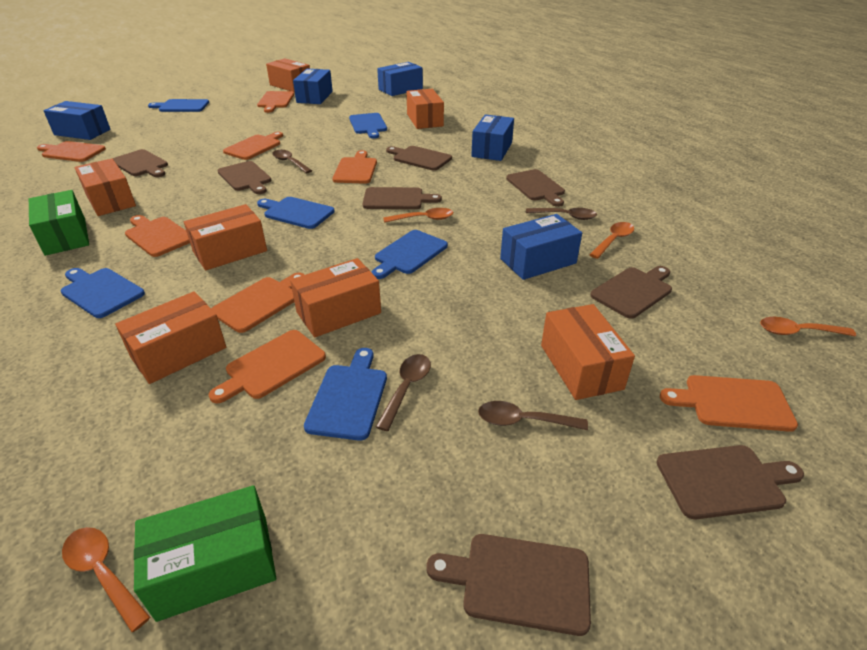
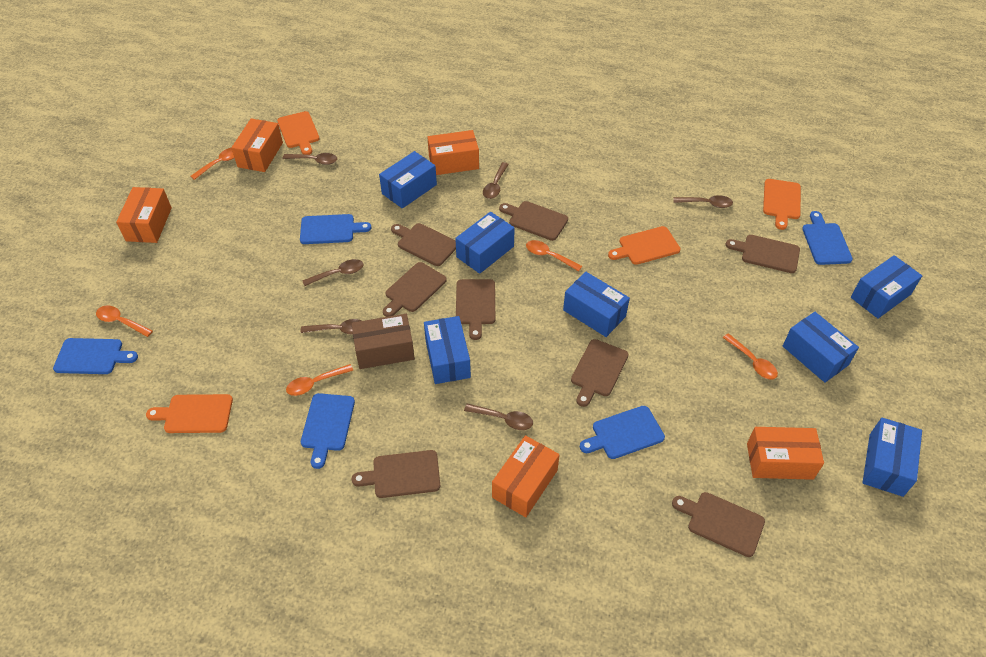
blue box: 5 -> 7
blue cutting board: 6 -> 5
brown box: 0 -> 1
brown spoon: 4 -> 6
green box: 2 -> 0
orange box: 7 -> 5
orange cutting board: 8 -> 4
orange spoon: 4 -> 5

